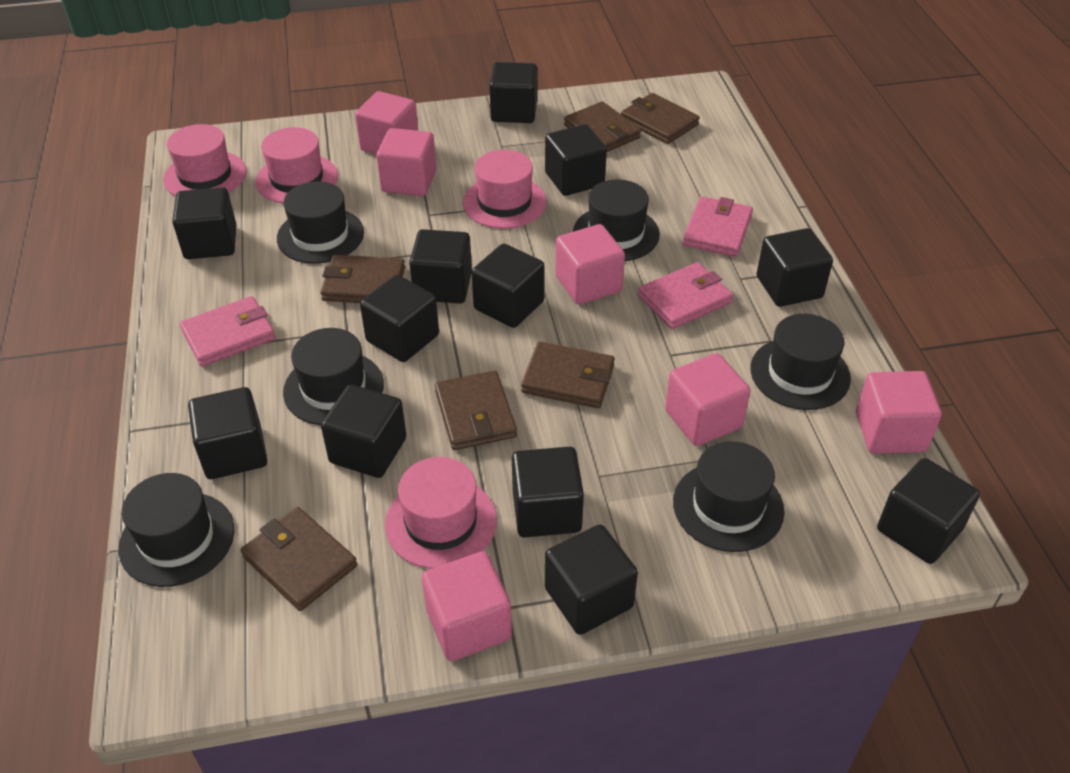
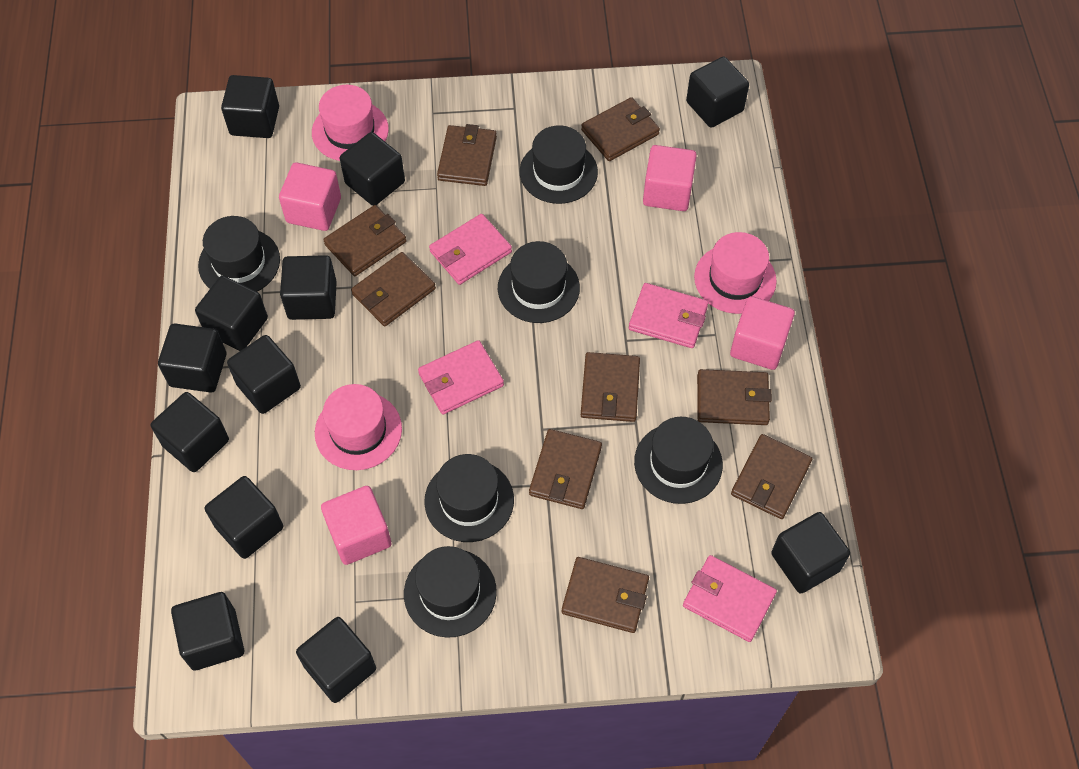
brown wallet: 6 -> 9
pink cube: 6 -> 4
pink hat: 4 -> 3
pink wallet: 3 -> 4

